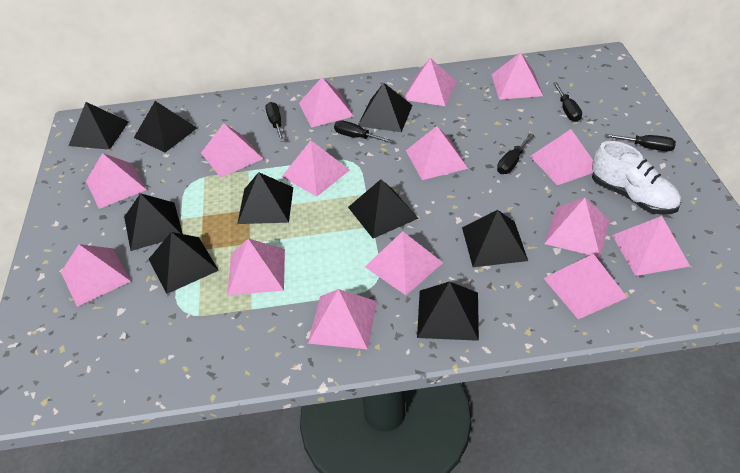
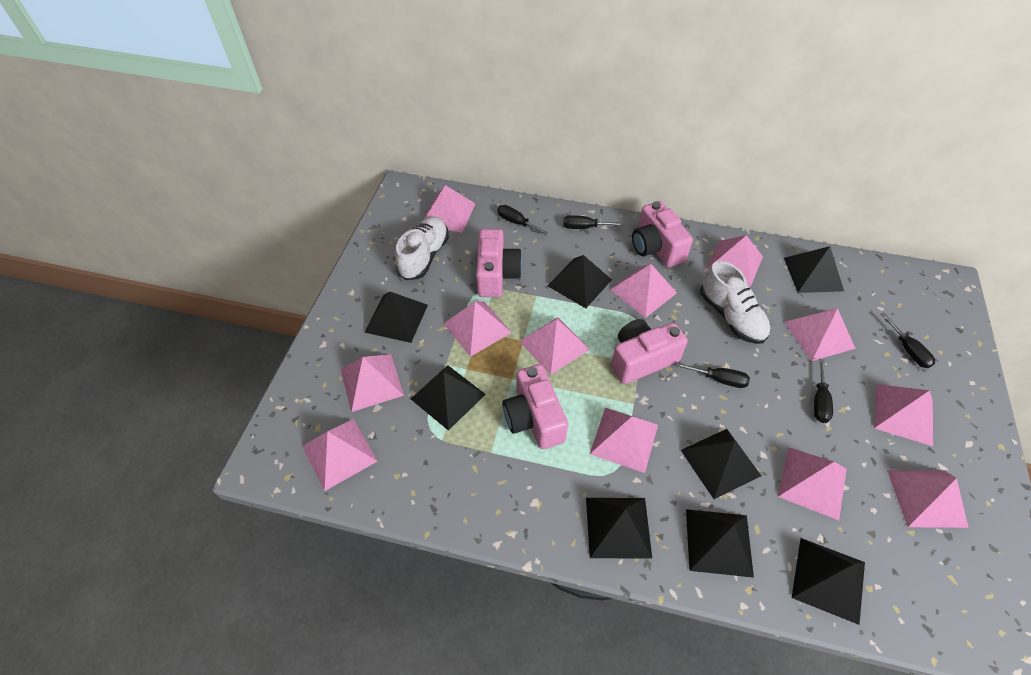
black pyramid: 9 -> 8
pink camera: 0 -> 4
pink pyramid: 15 -> 12
white shoe: 1 -> 2

